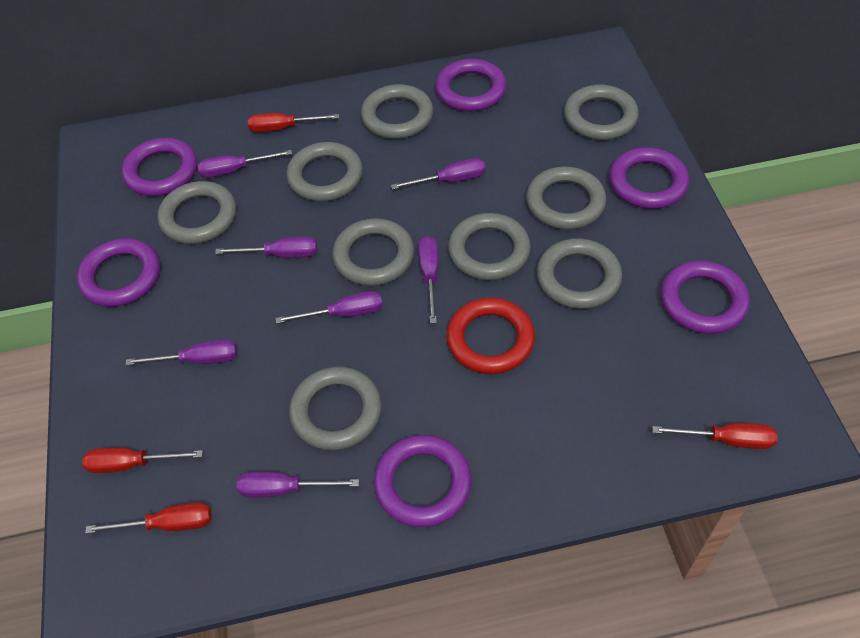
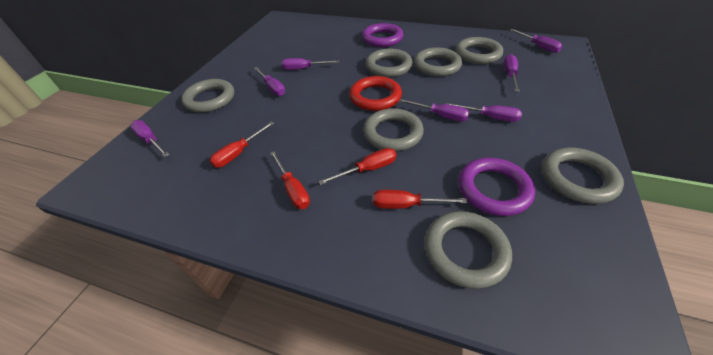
grey ring: 9 -> 7
purple ring: 6 -> 2

